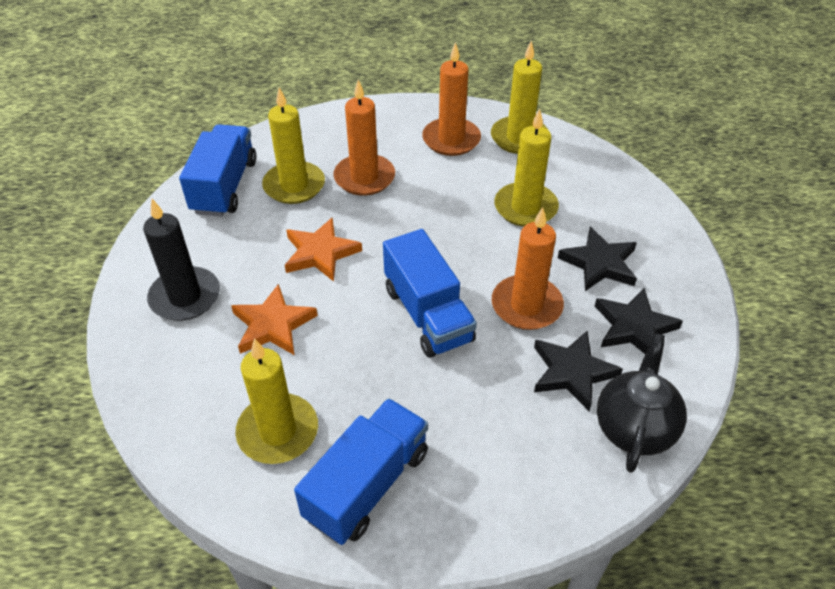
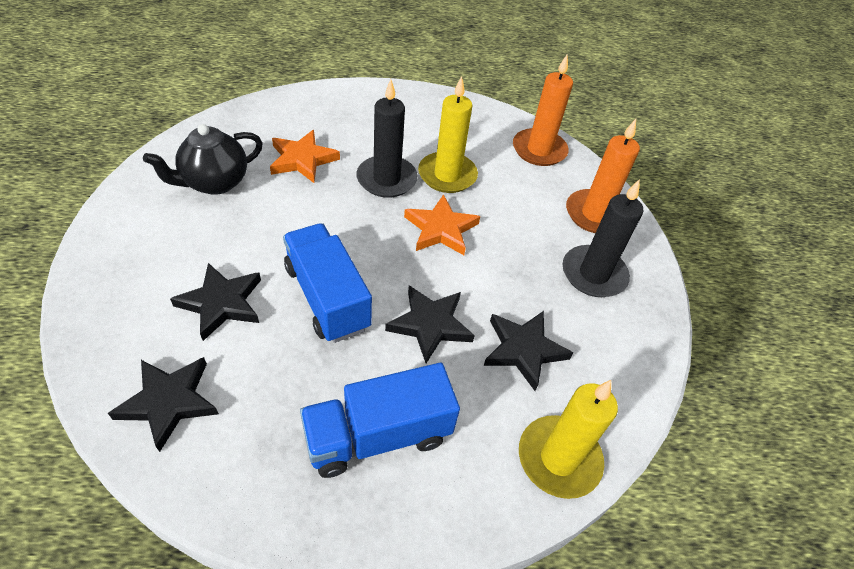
black candle: 1 -> 2
black star: 3 -> 4
blue truck: 3 -> 2
orange candle: 3 -> 2
yellow candle: 4 -> 2

